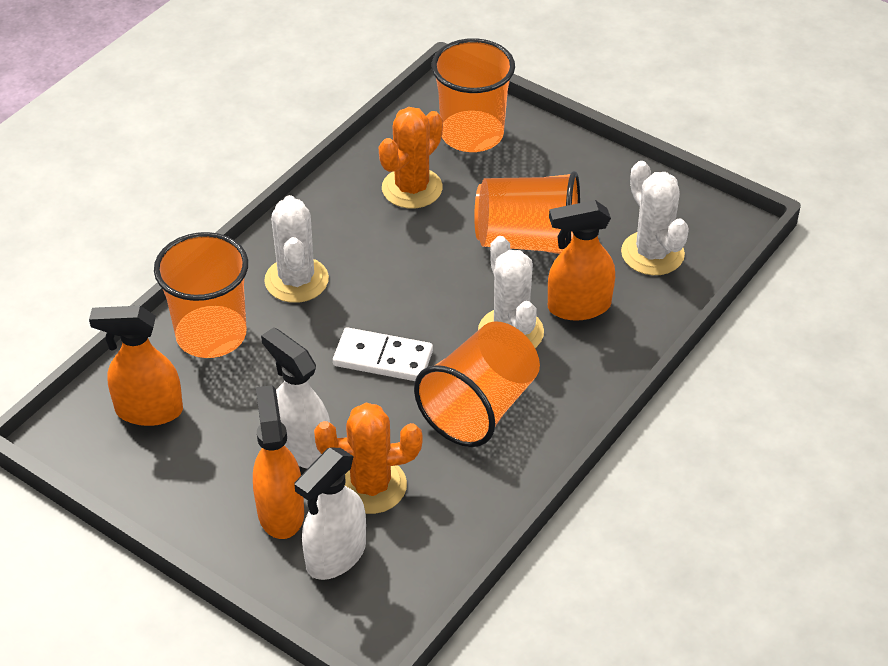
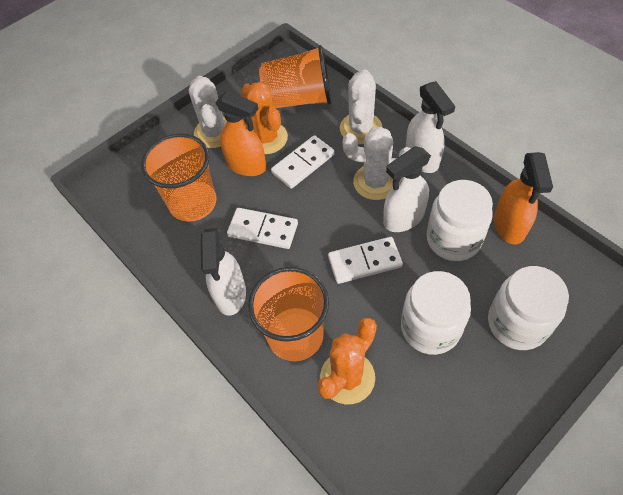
orange cup: 4 -> 3
orange spray bottle: 3 -> 2
white domino: 1 -> 3
white jar: 0 -> 3
white spray bottle: 2 -> 3

